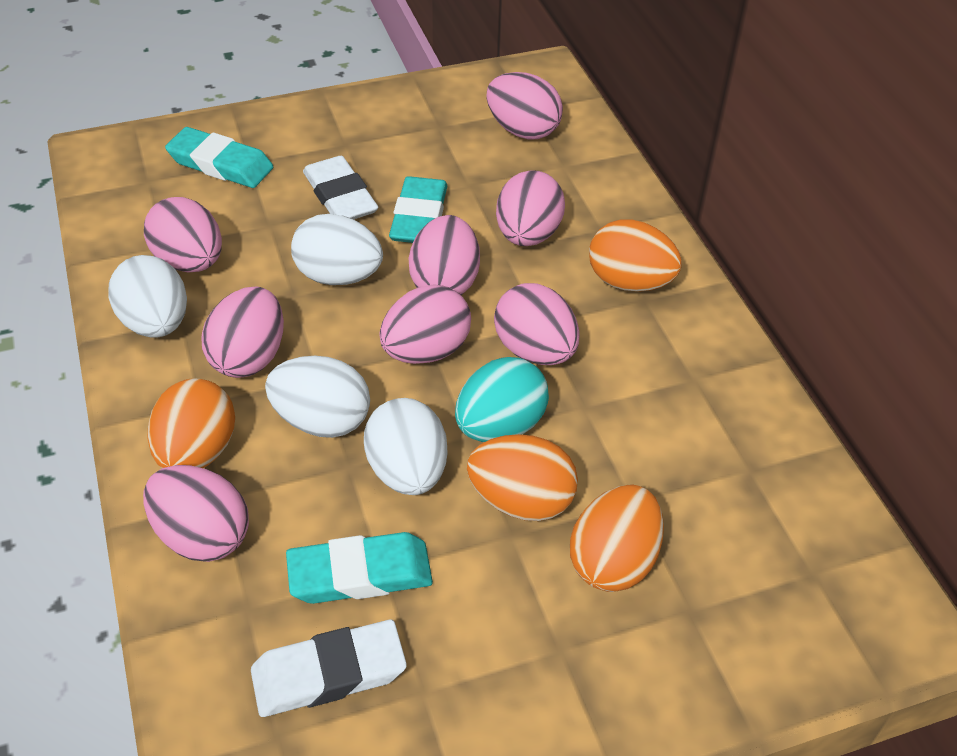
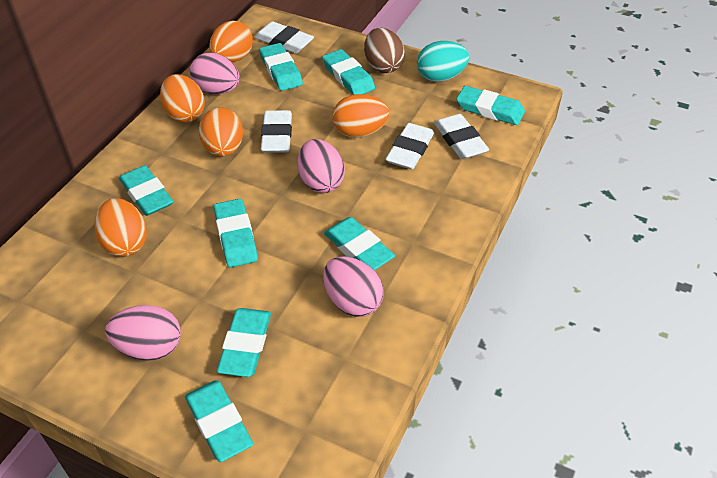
brown egg: 0 -> 1
orange egg: 4 -> 5
pink egg: 8 -> 4
turquoise eraser: 3 -> 8
white egg: 4 -> 0
white eraser: 2 -> 4

